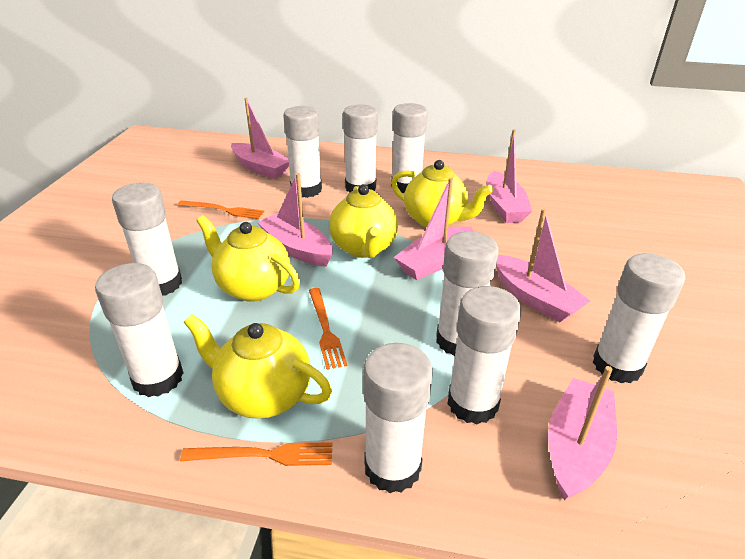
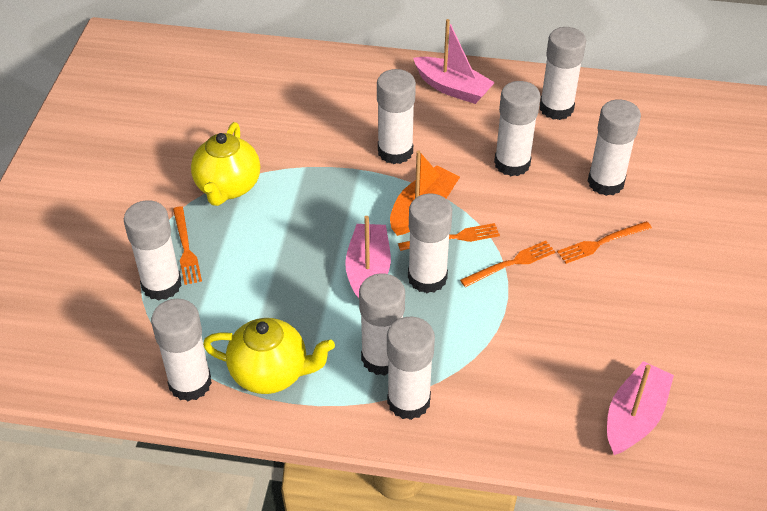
orange boat: 0 -> 1
orange fork: 3 -> 4
pink boat: 6 -> 3
yellow teapot: 4 -> 2

